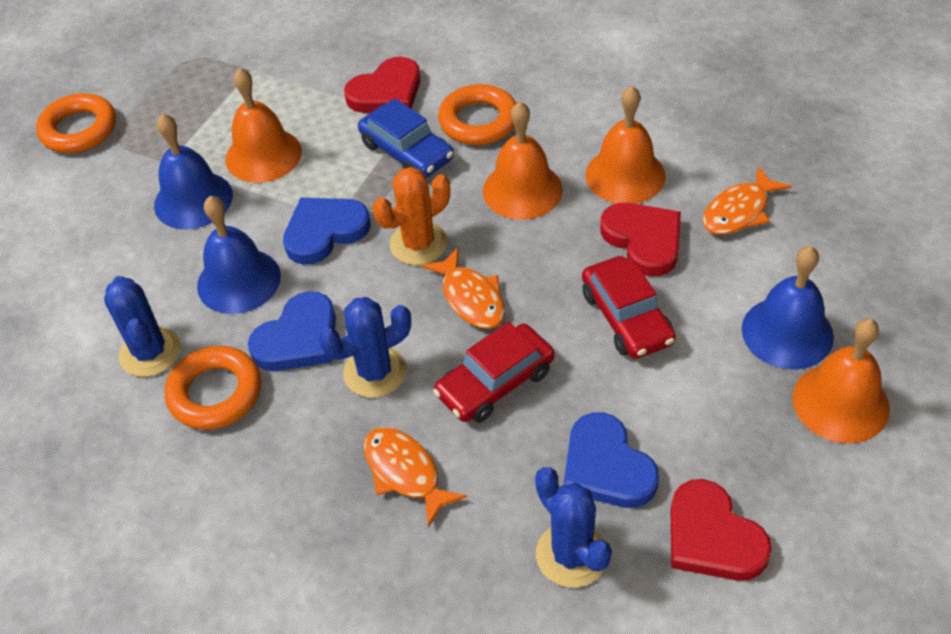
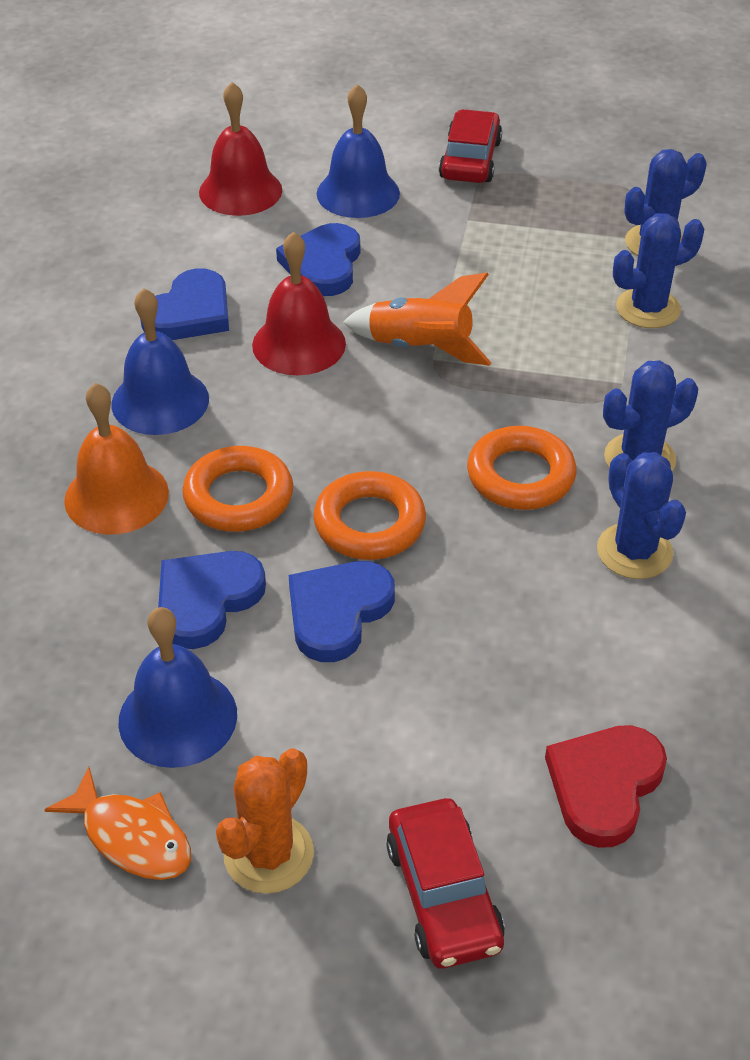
blue cactus: 3 -> 4
blue car: 1 -> 0
blue heart: 3 -> 4
orange bell: 4 -> 1
orange fish: 3 -> 1
orange rocket: 0 -> 1
red bell: 0 -> 2
red heart: 3 -> 1

